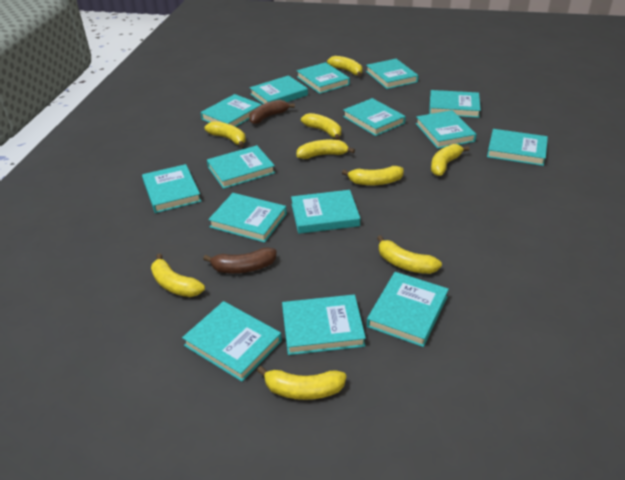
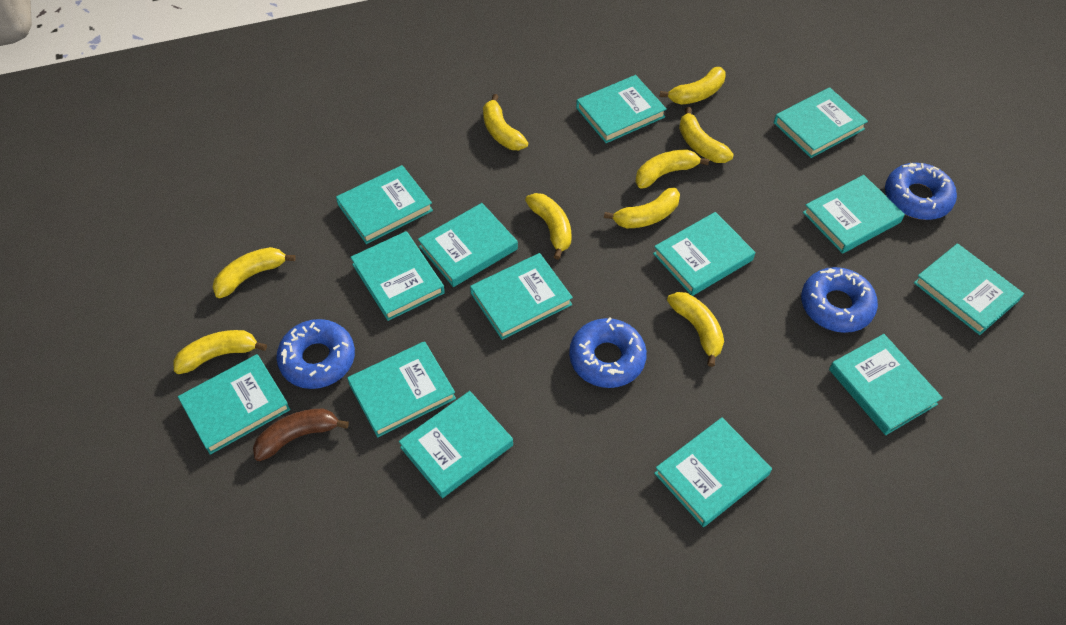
blue donut: 0 -> 4
brown banana: 2 -> 1
turquoise book: 15 -> 14

